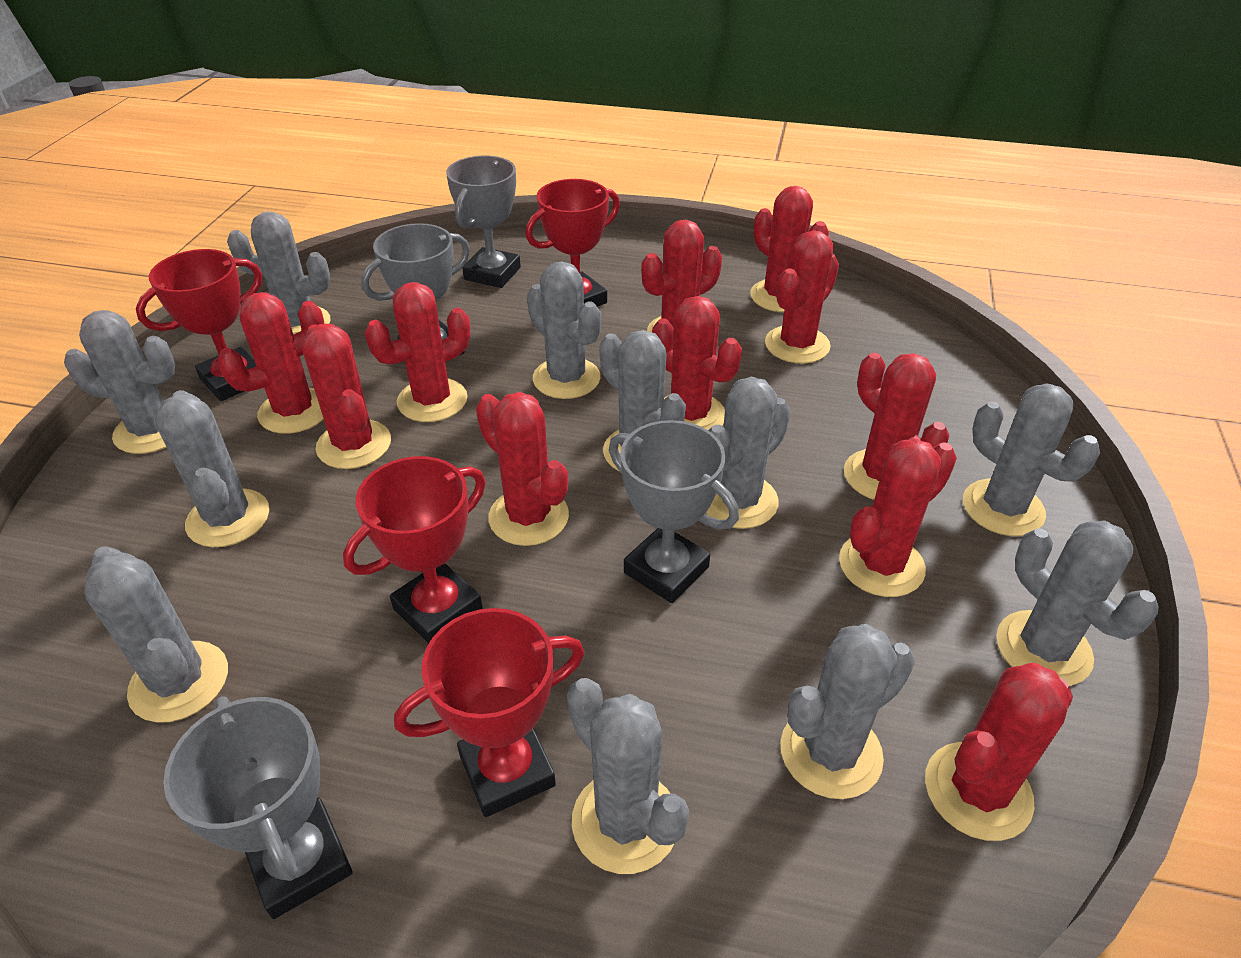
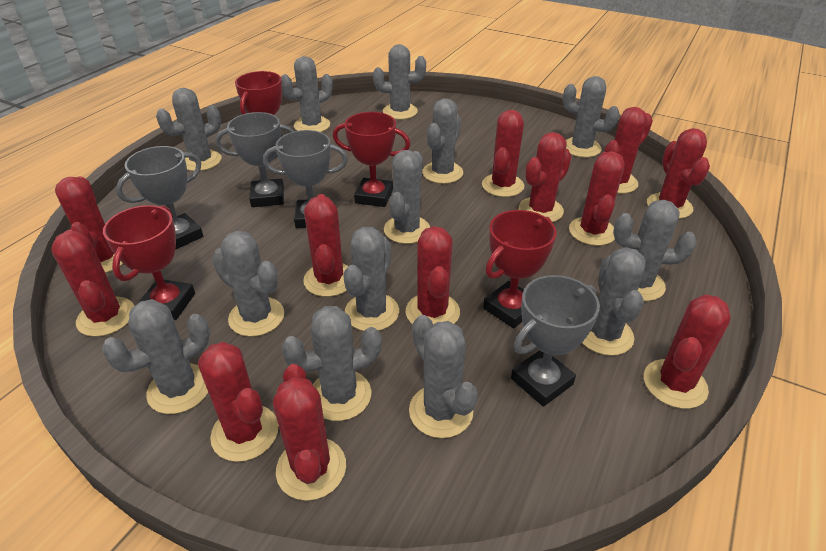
grey cactus: 11 -> 13
red cactus: 11 -> 12

